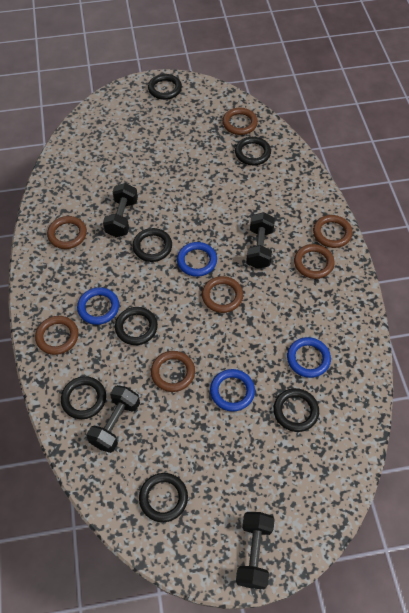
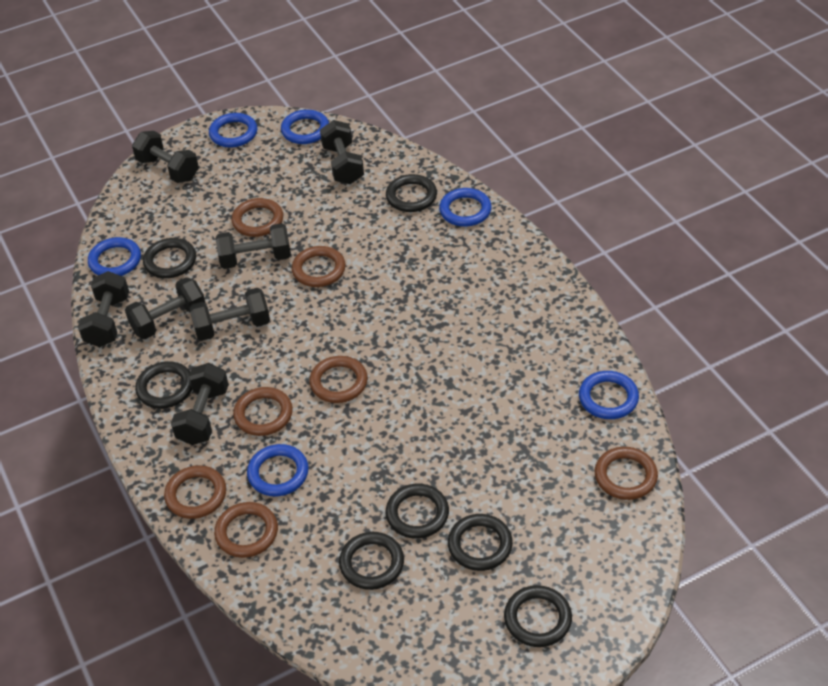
black dumbbell: 4 -> 7
blue ring: 4 -> 6

